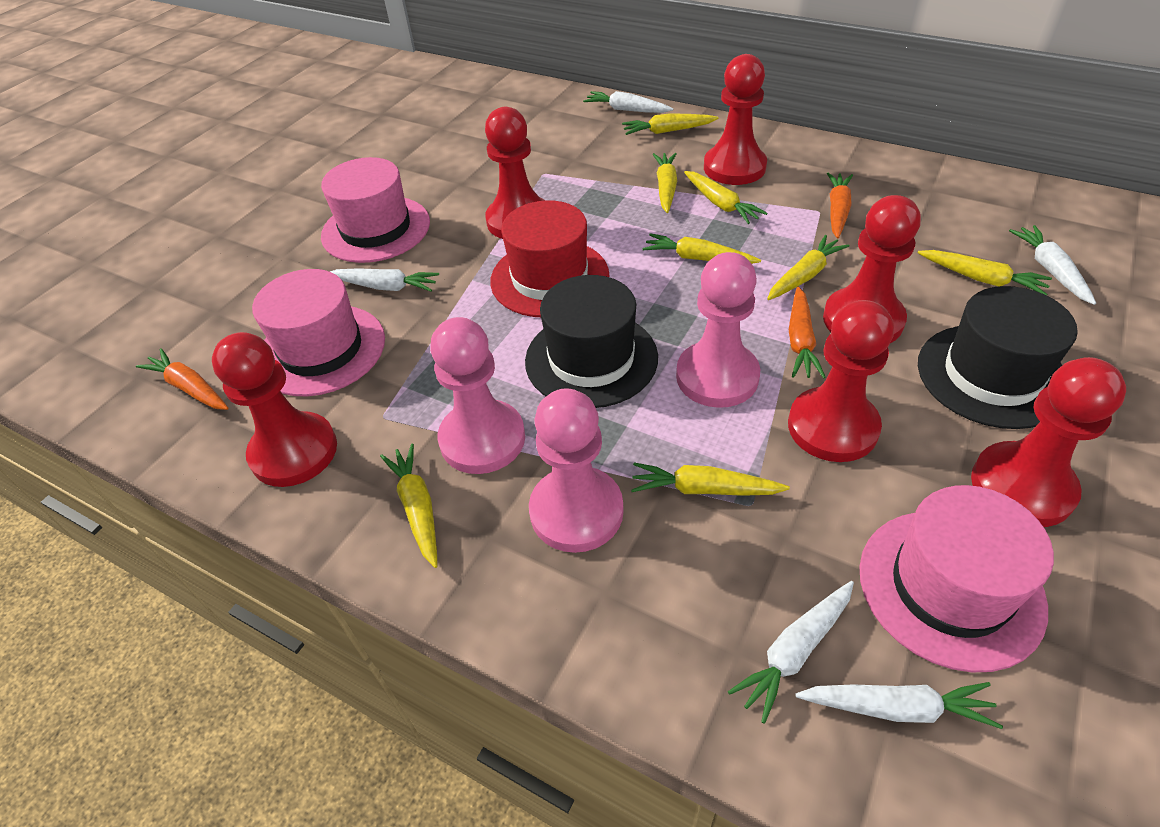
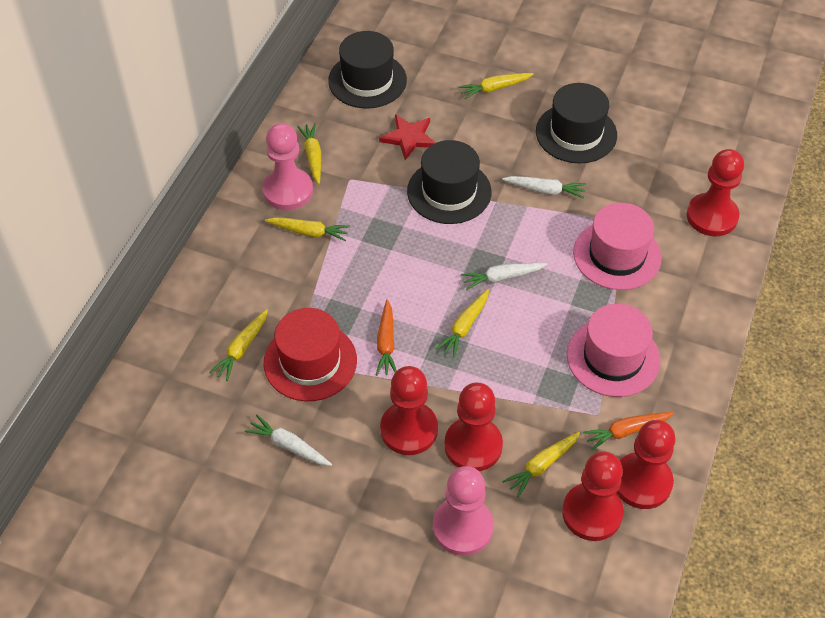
black hat: 2 -> 3
orange carrot: 3 -> 2
pink hat: 3 -> 2
pink pawn: 3 -> 2
red pawn: 6 -> 5
red star: 0 -> 1
white carrot: 5 -> 3
yellow carrot: 8 -> 6

